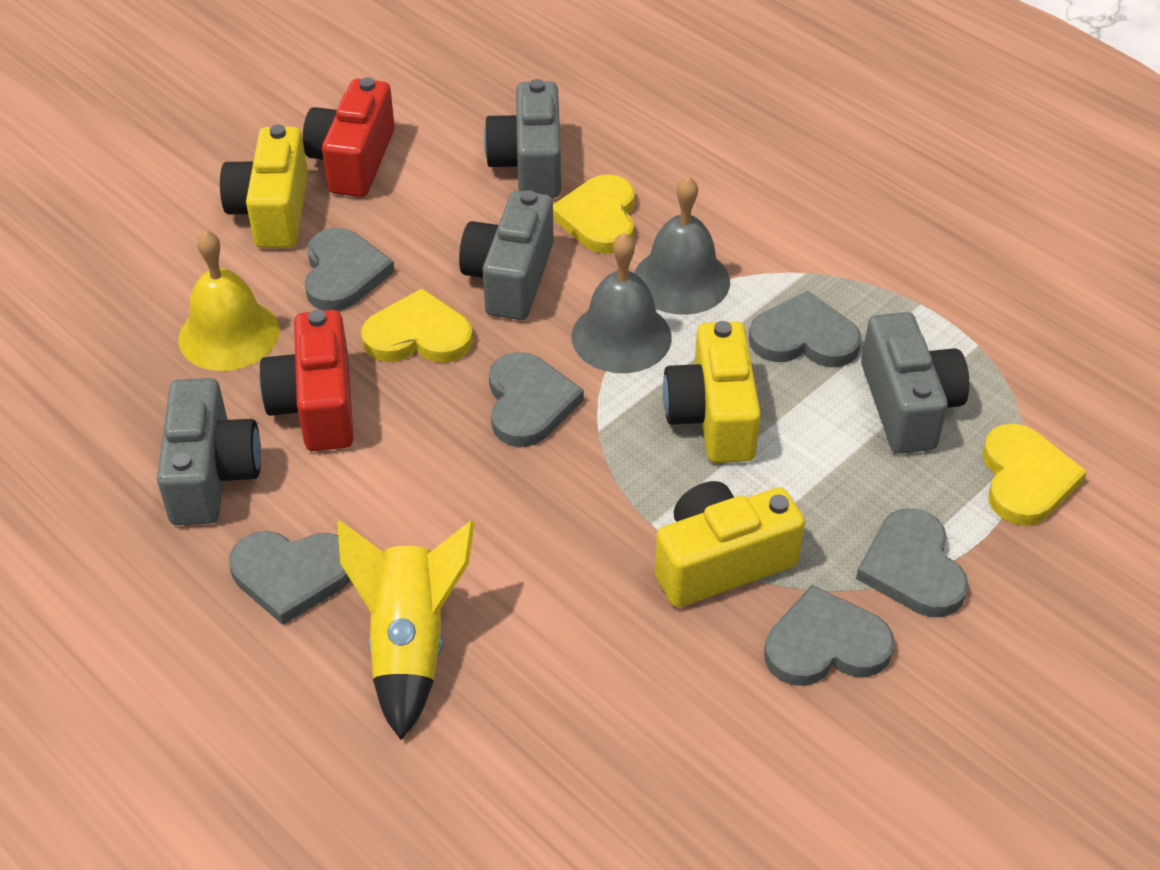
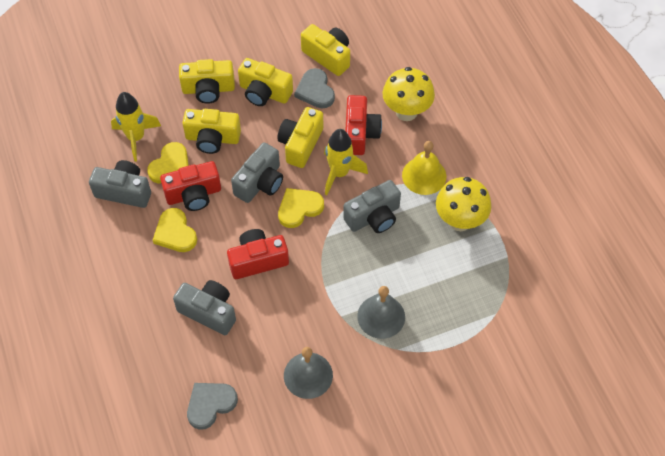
grey heart: 6 -> 2
red camera: 2 -> 3
yellow camera: 3 -> 5
yellow mushroom: 0 -> 2
yellow rocket: 1 -> 2

